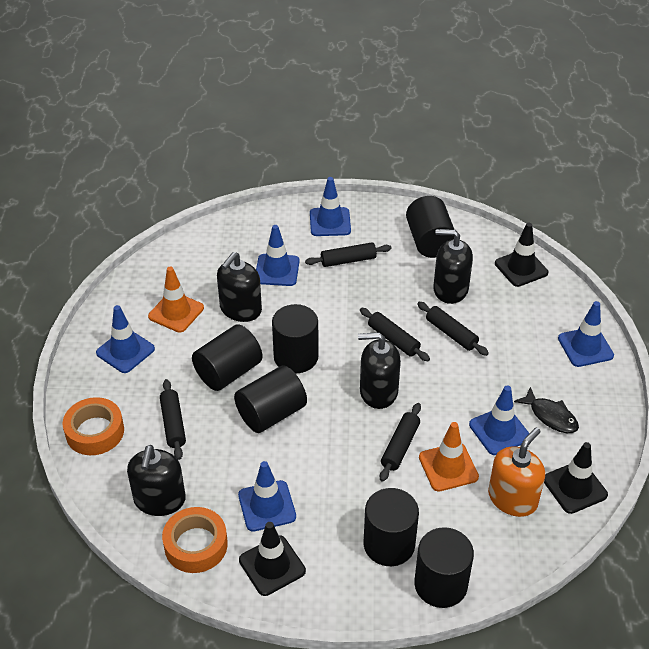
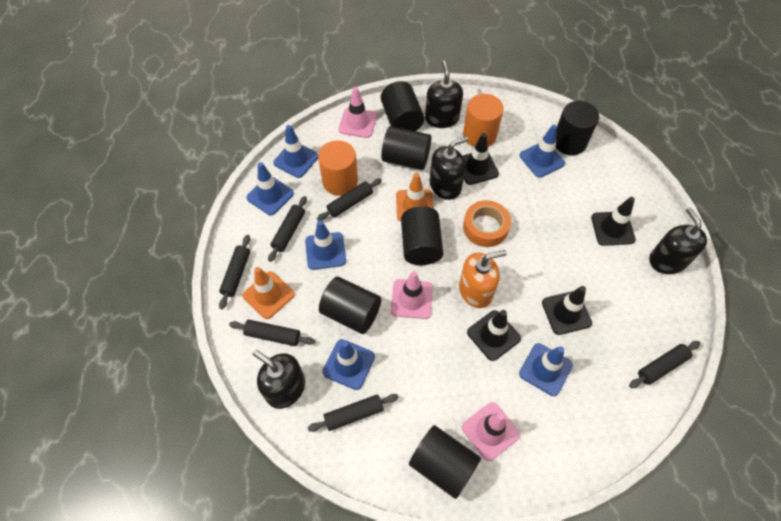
black fish: 1 -> 0
black rolling pin: 5 -> 6
black traffic cone: 3 -> 4
orange cylinder: 0 -> 2
orange tape: 2 -> 1
pink traffic cone: 0 -> 3

